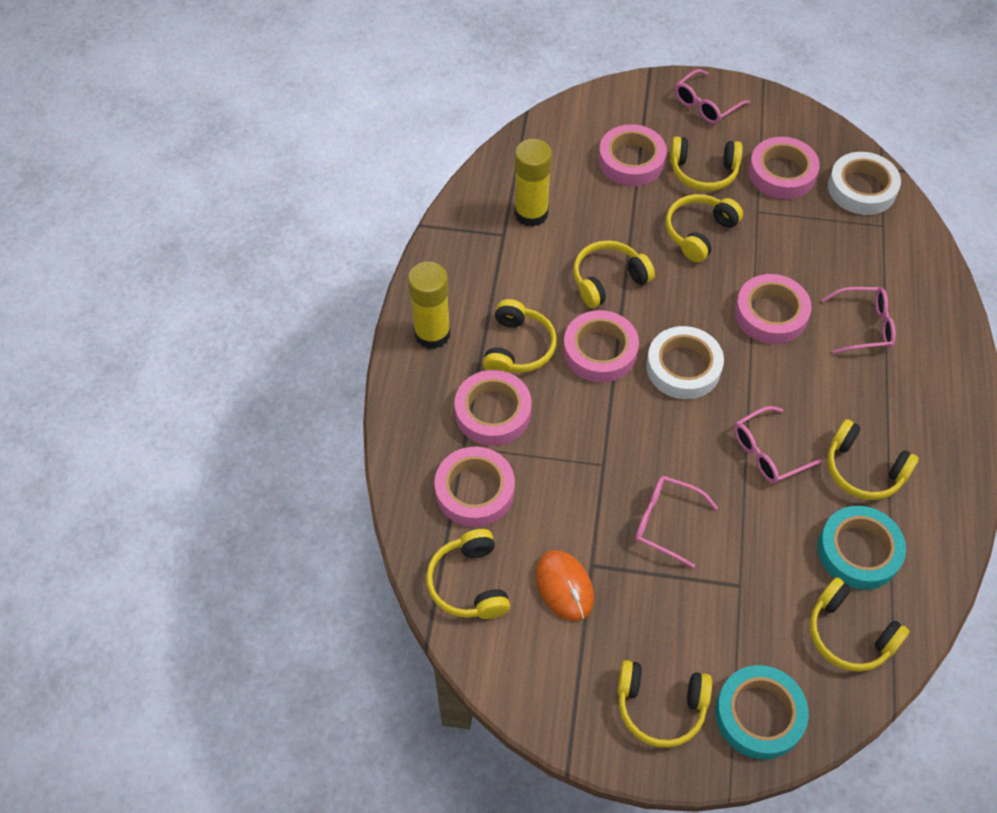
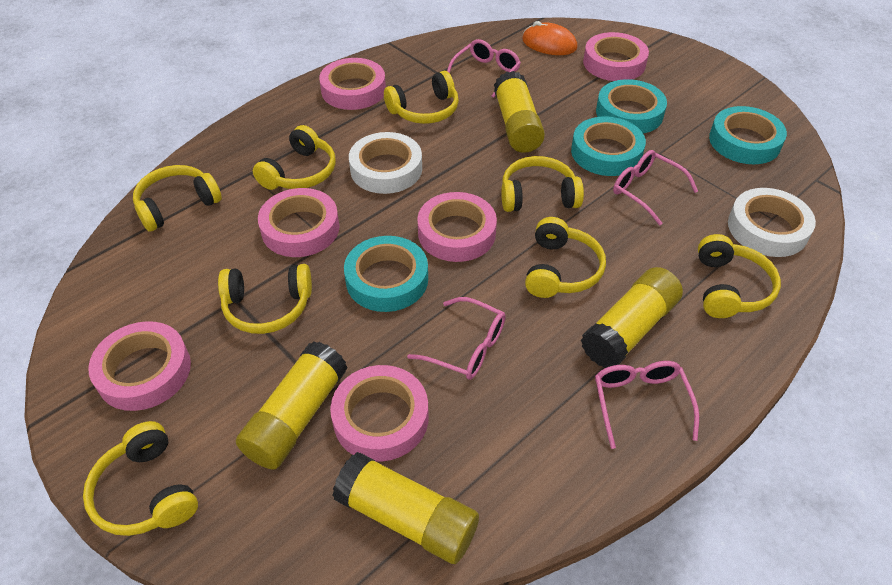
turquoise tape: 2 -> 4
yellow glue stick: 2 -> 4

